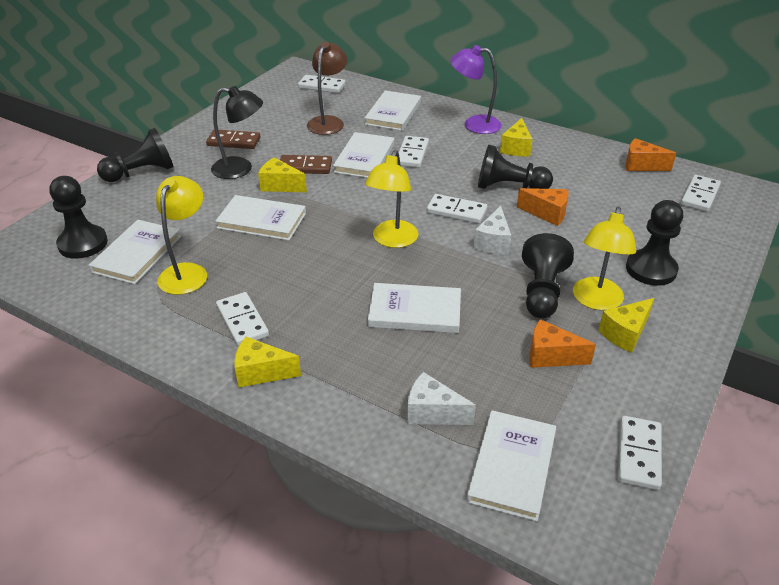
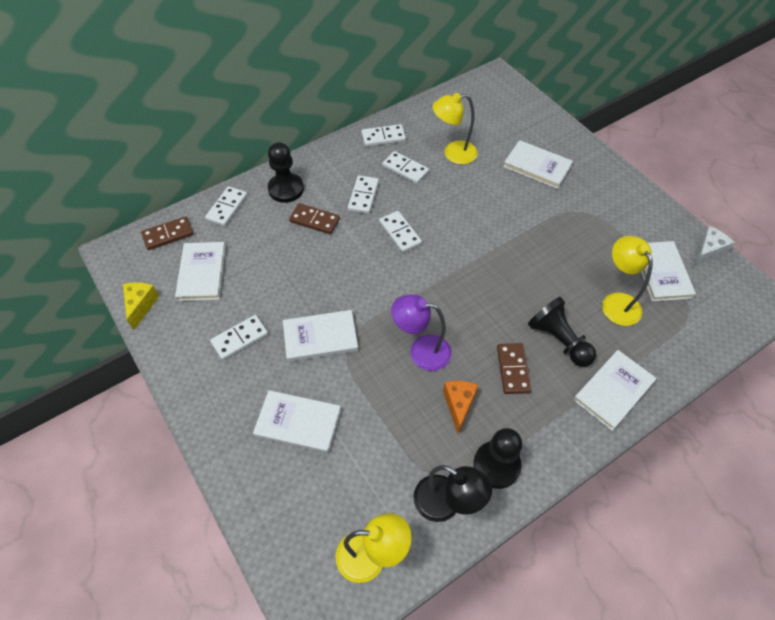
black pawn: 5 -> 3
brown domino: 2 -> 3
brown lamp: 1 -> 0
orange cheese: 3 -> 1
white cheese: 2 -> 1
yellow cheese: 4 -> 1

